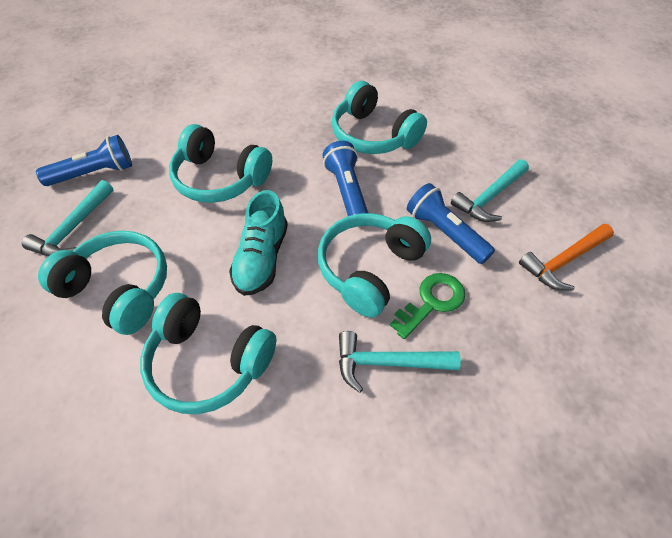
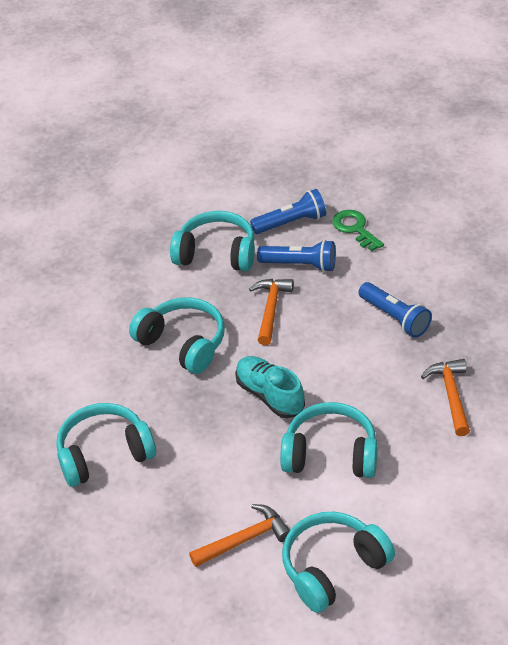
orange hammer: 1 -> 3
turquoise hammer: 3 -> 0

